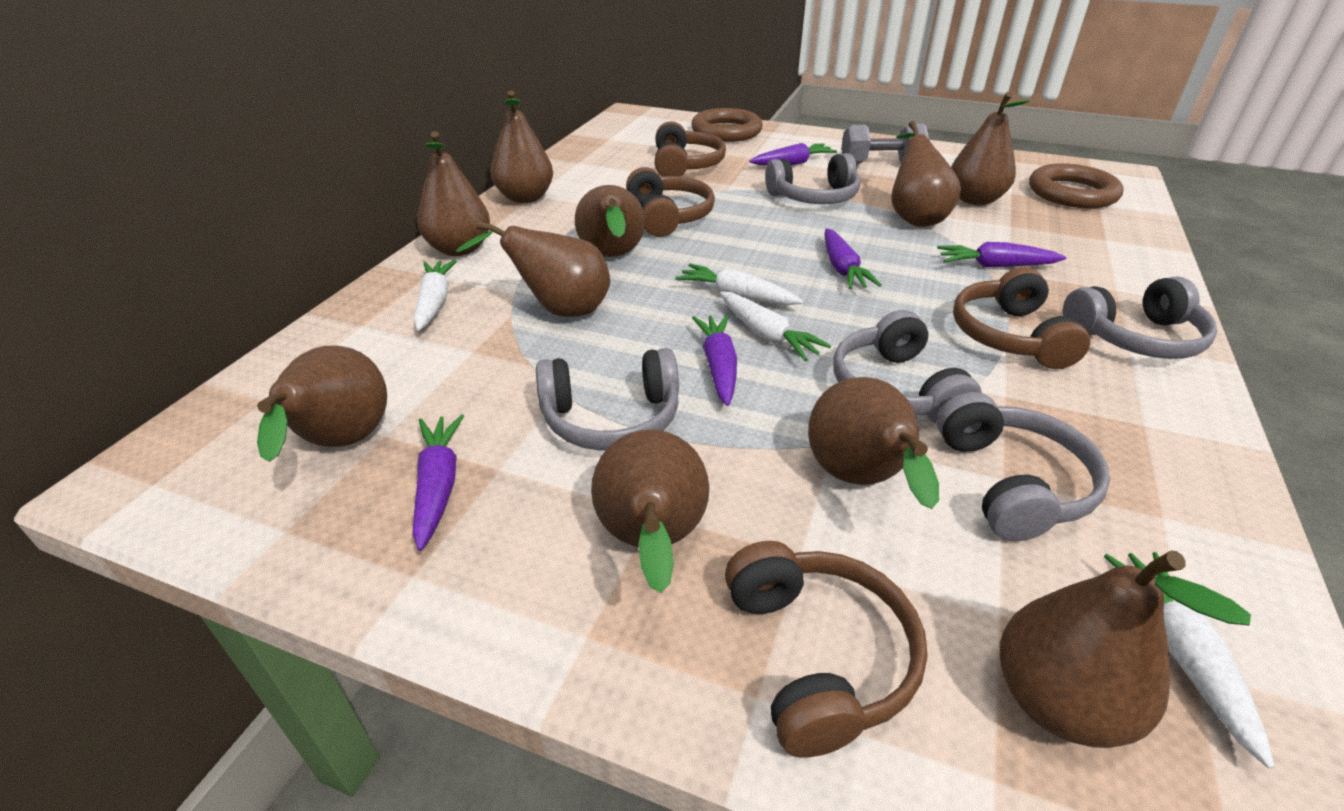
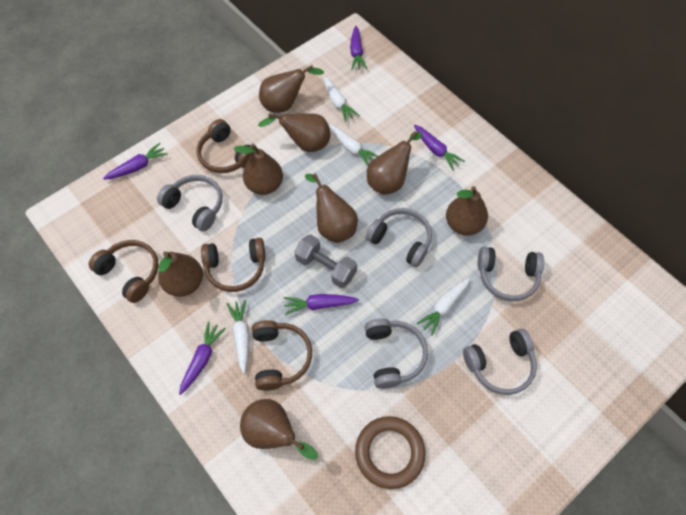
brown pear: 10 -> 8
brown ring: 2 -> 1

